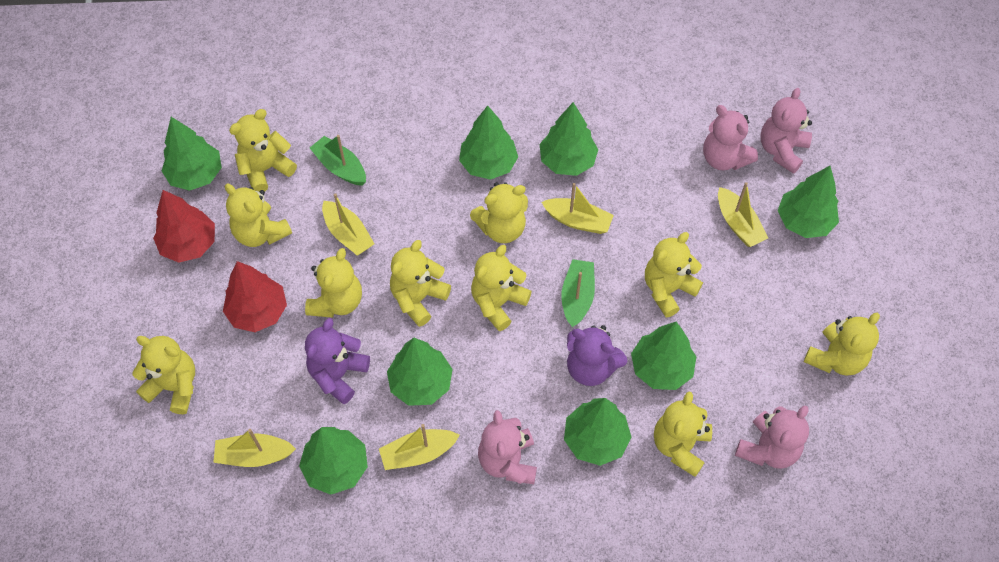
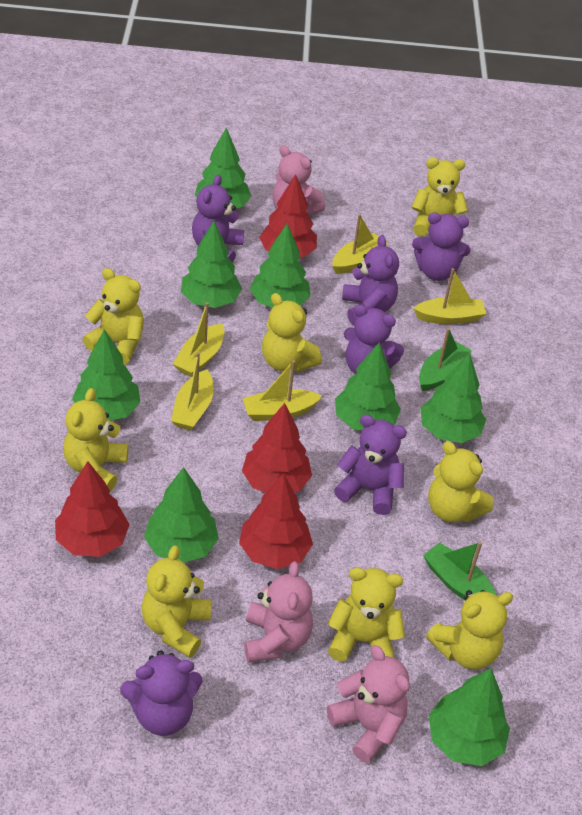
pink teddy bear: 4 -> 3
purple teddy bear: 2 -> 6
red tree: 2 -> 4
yellow teddy bear: 10 -> 8

